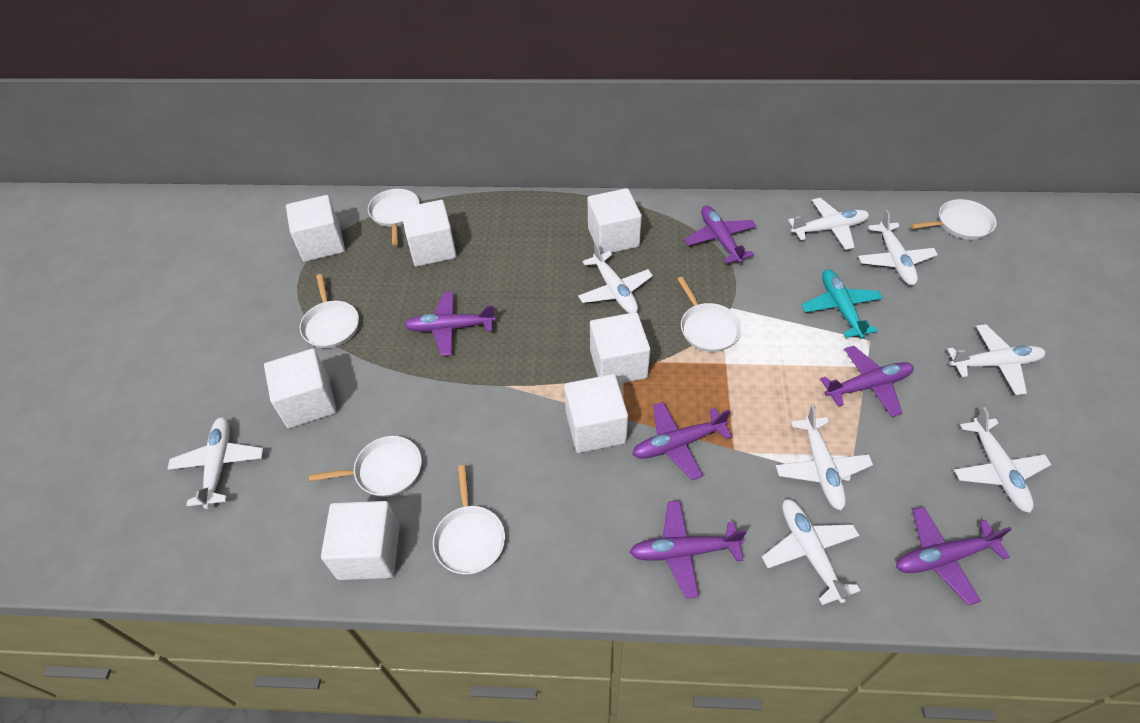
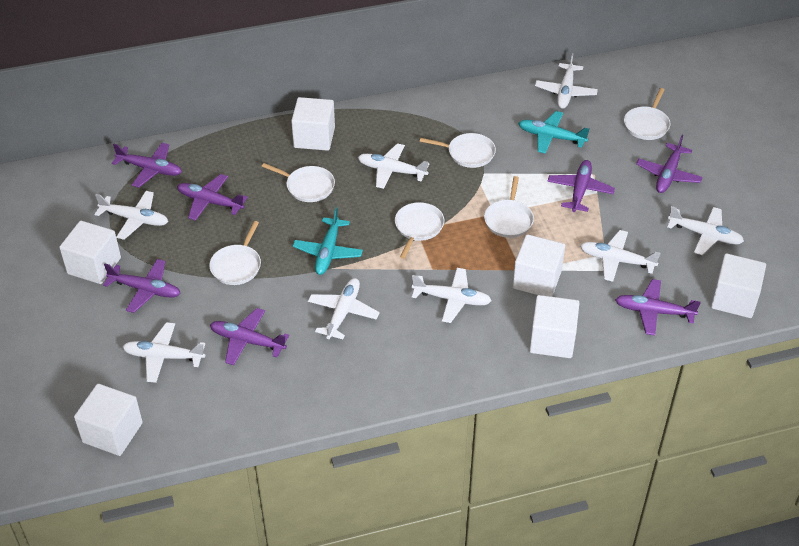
purple plane: 6 -> 7
turquoise plane: 1 -> 2
white cube: 7 -> 6

